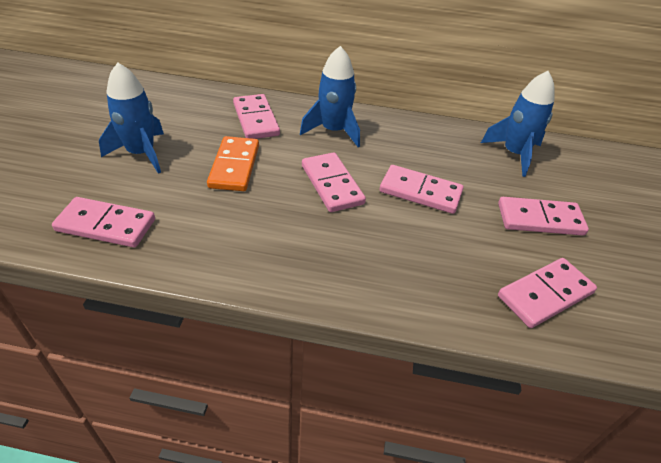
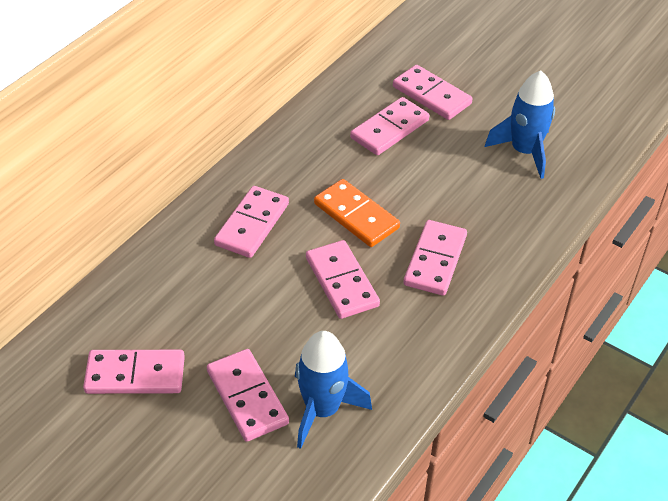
blue rocket: 3 -> 2
pink domino: 6 -> 7

